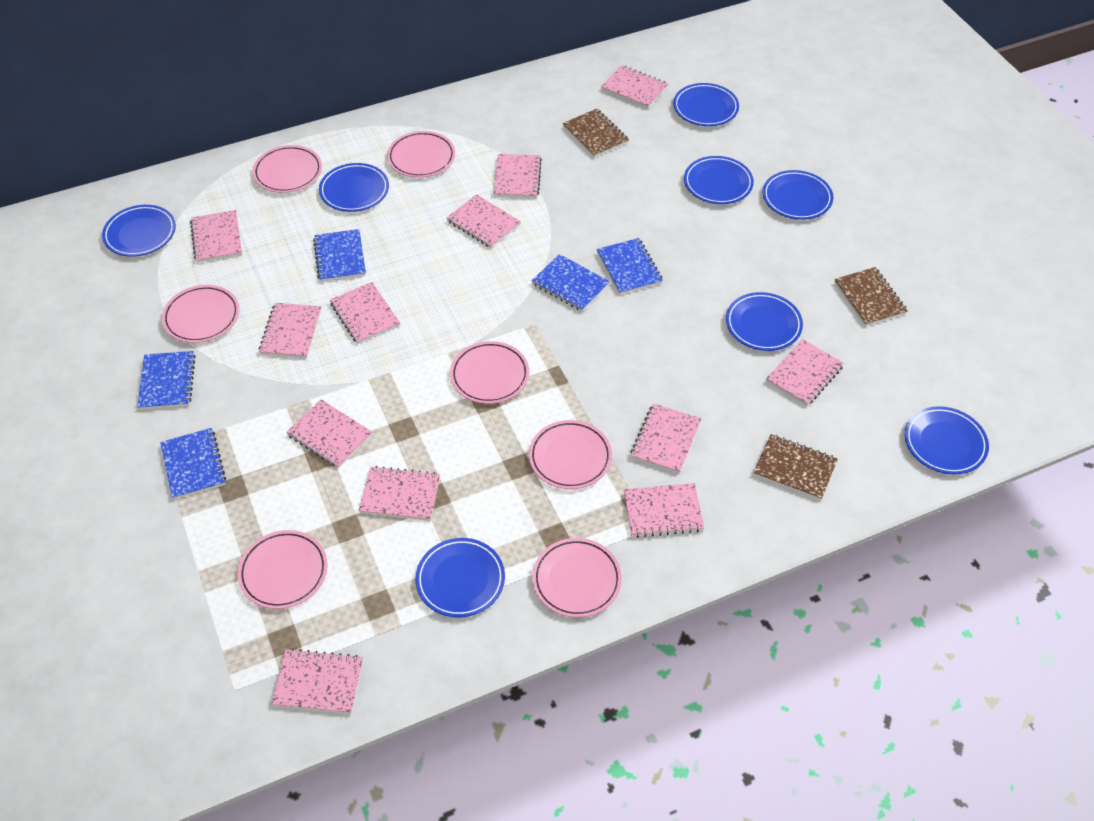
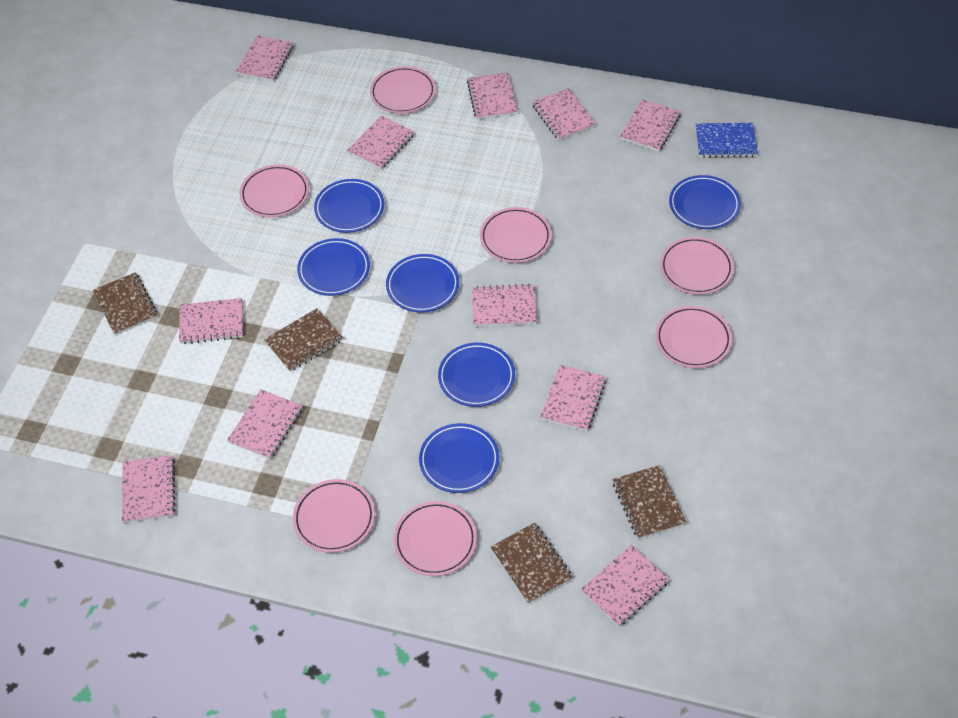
blue notebook: 5 -> 1
blue plate: 8 -> 6
brown notebook: 3 -> 4
pink notebook: 12 -> 11

